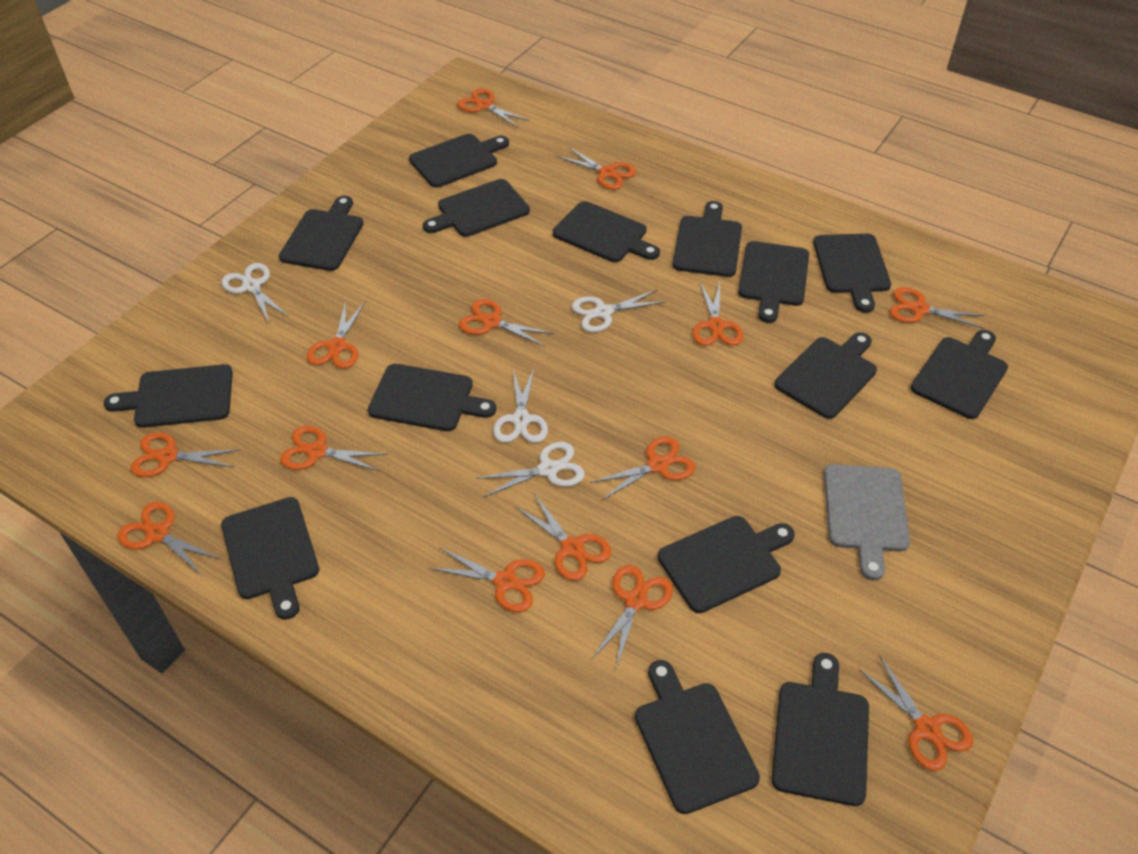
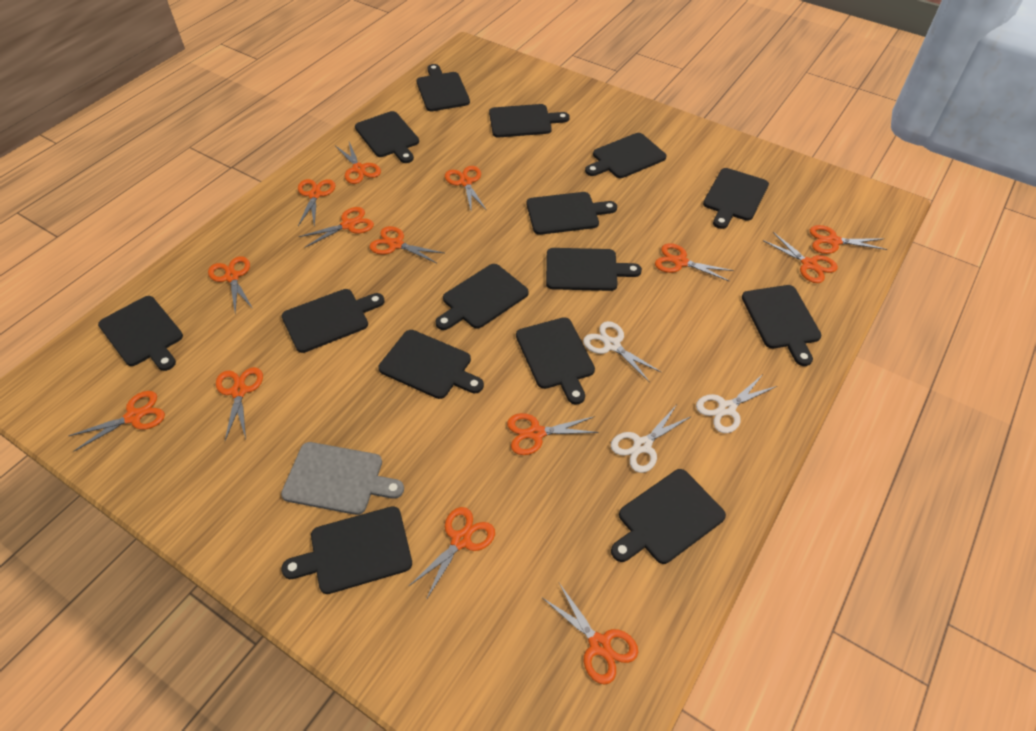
white scissors: 4 -> 3

